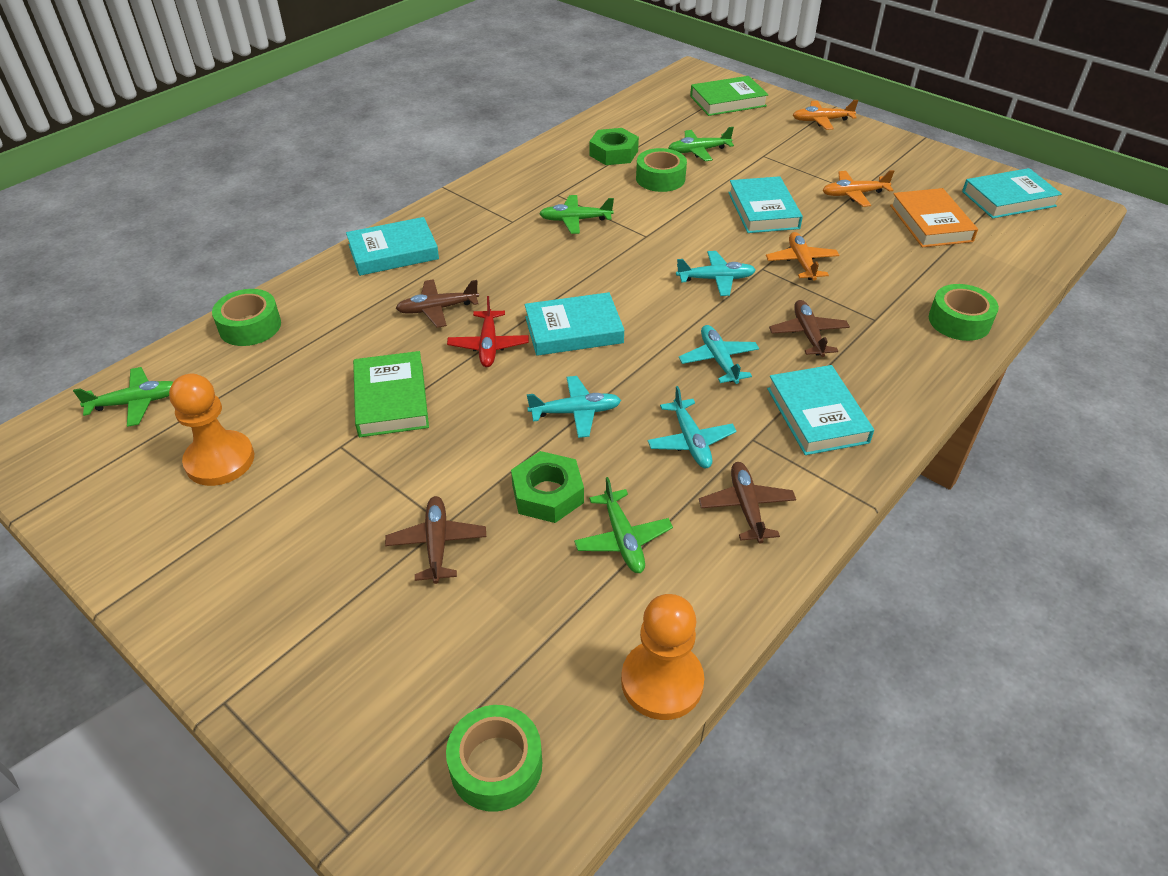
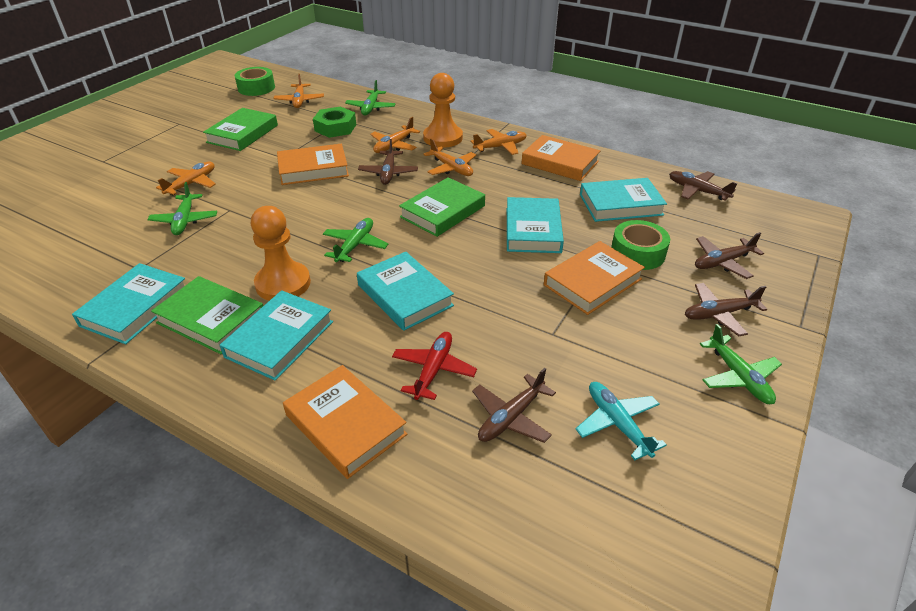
brown plane: 4 -> 5
green book: 2 -> 3
green nut: 2 -> 1
green tape: 4 -> 2
orange book: 1 -> 4
orange plane: 3 -> 5
turquoise plane: 4 -> 1

